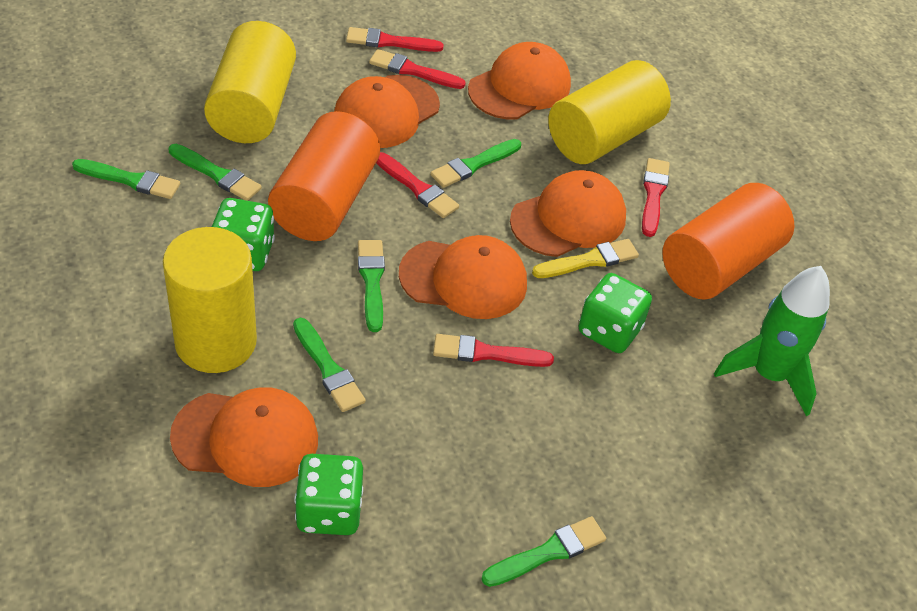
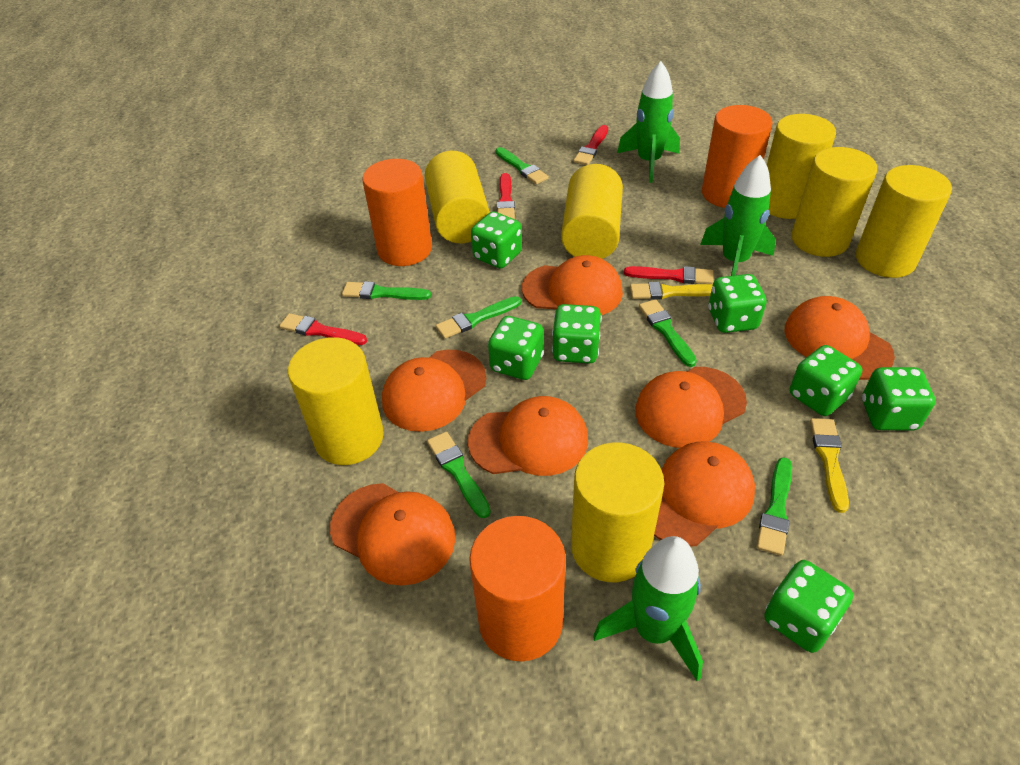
green dice: 3 -> 7
green rocket: 1 -> 3
orange cap: 5 -> 7
orange cylinder: 2 -> 3
red brush: 5 -> 4
yellow brush: 1 -> 2
yellow cylinder: 3 -> 7

